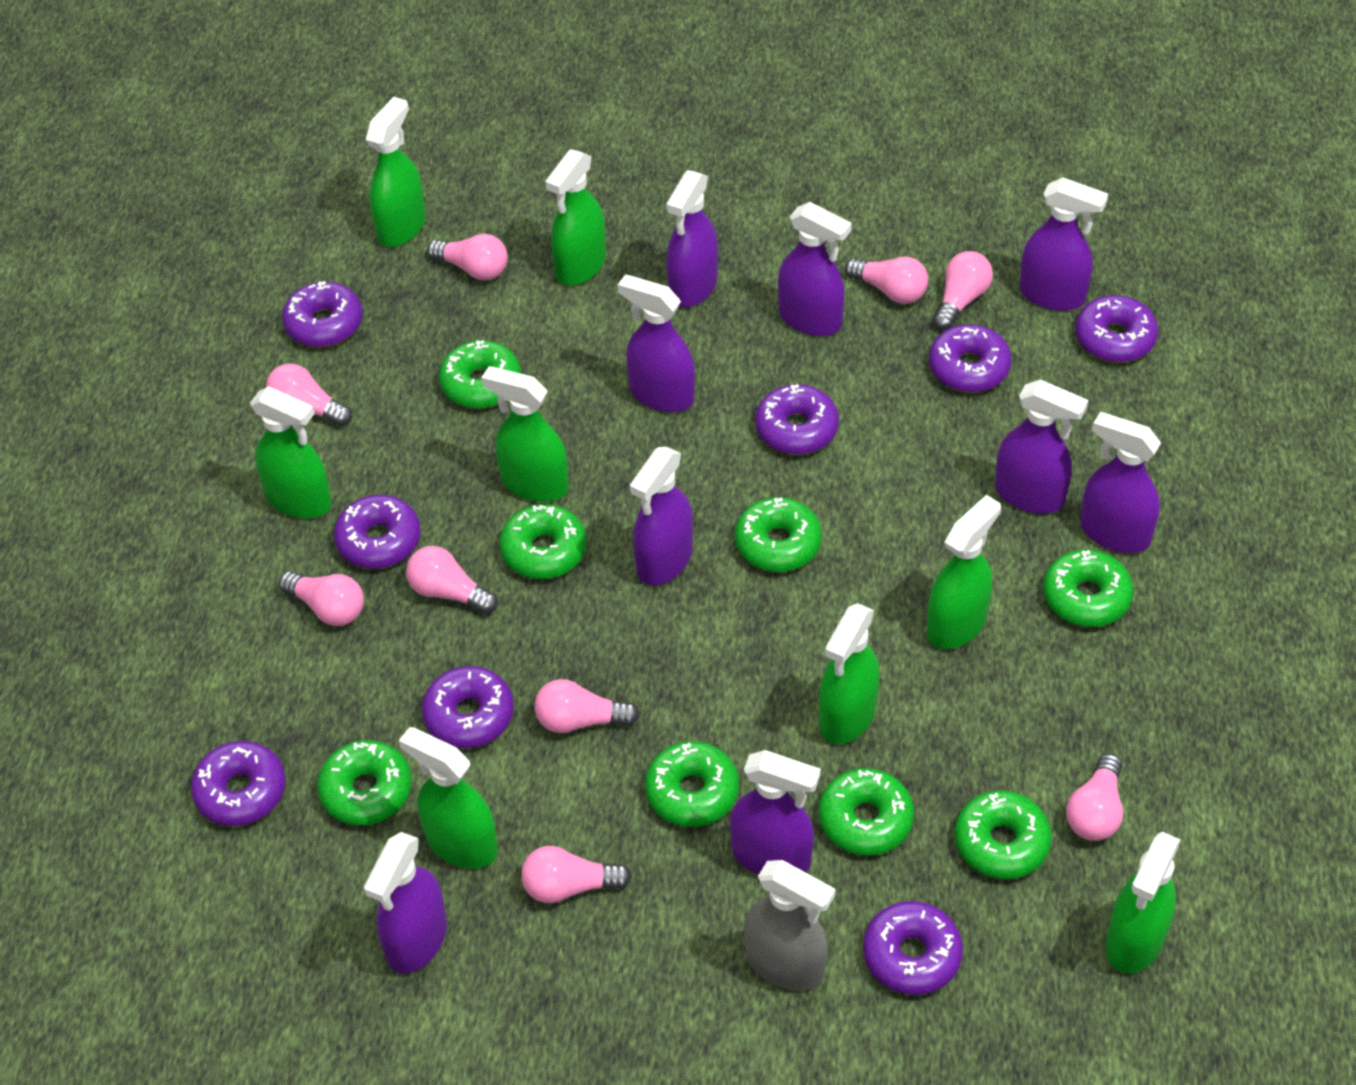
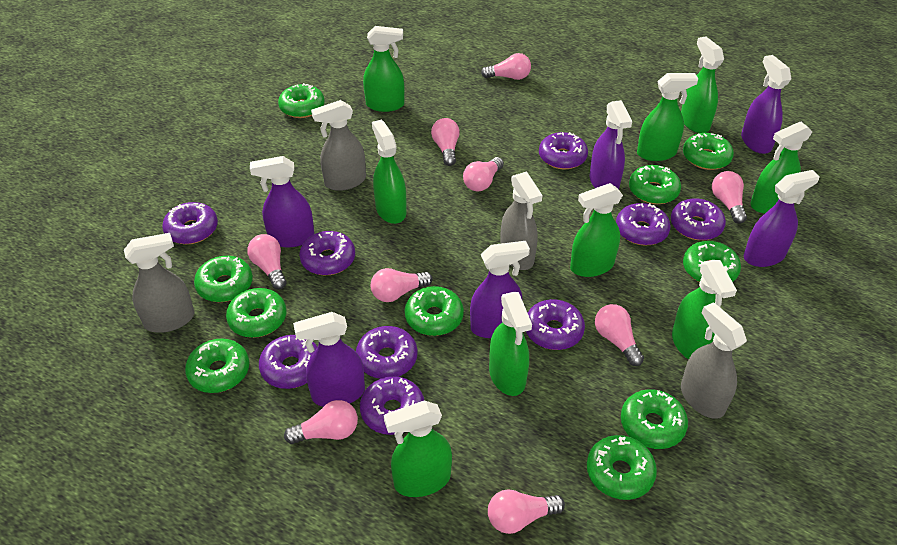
green donut: 8 -> 10
green spray bottle: 8 -> 9
grey spray bottle: 1 -> 4
purple donut: 8 -> 9
purple spray bottle: 9 -> 6

